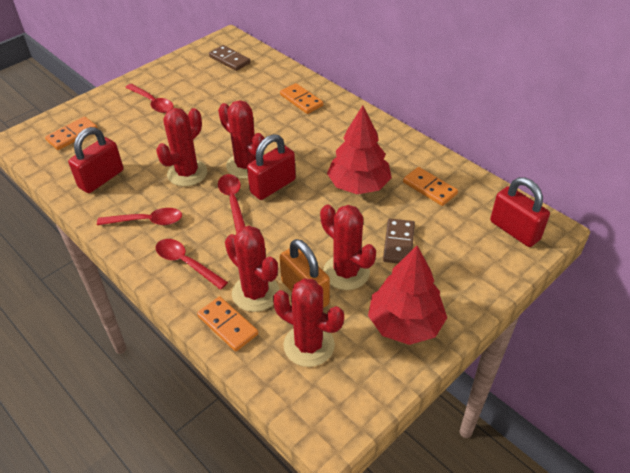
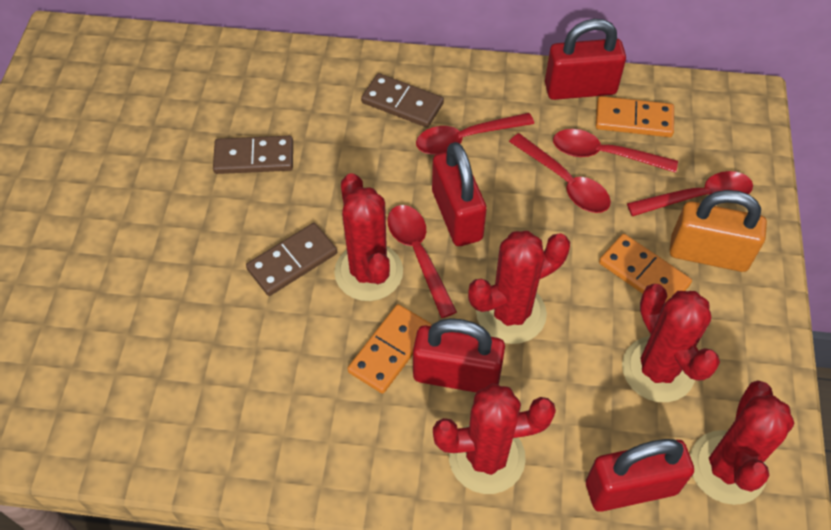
brown domino: 2 -> 3
orange domino: 4 -> 3
red padlock: 3 -> 4
red spoon: 4 -> 5
red tree: 2 -> 0

